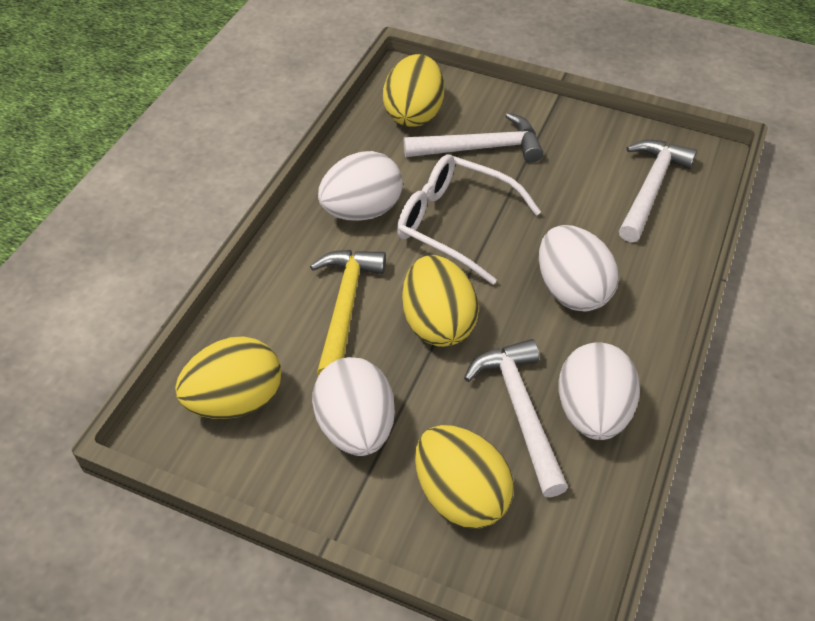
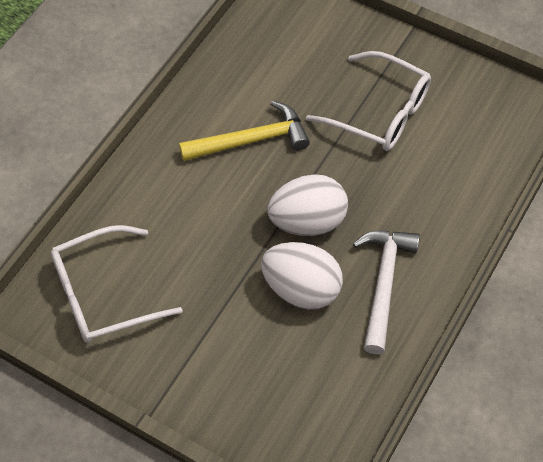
white egg: 4 -> 2
white glasses: 1 -> 2
white hammer: 3 -> 1
yellow egg: 4 -> 0

